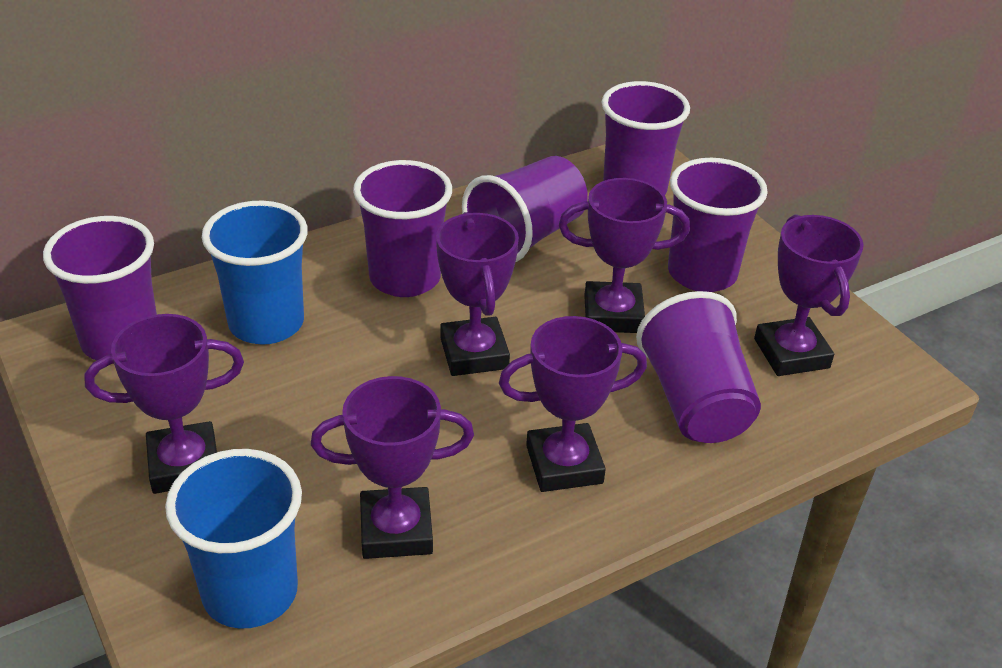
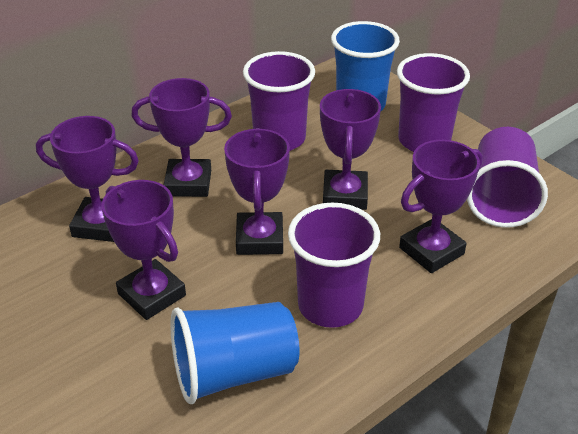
purple cup: 6 -> 4

